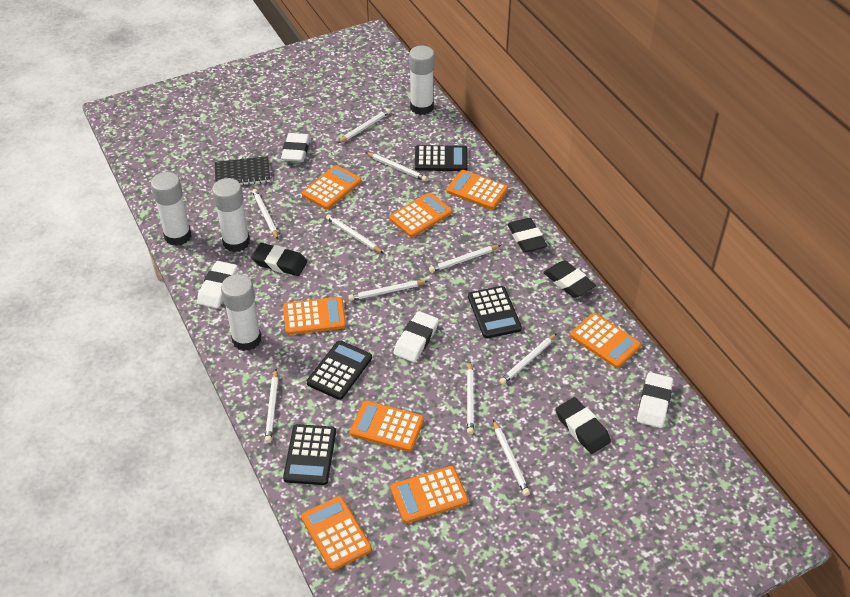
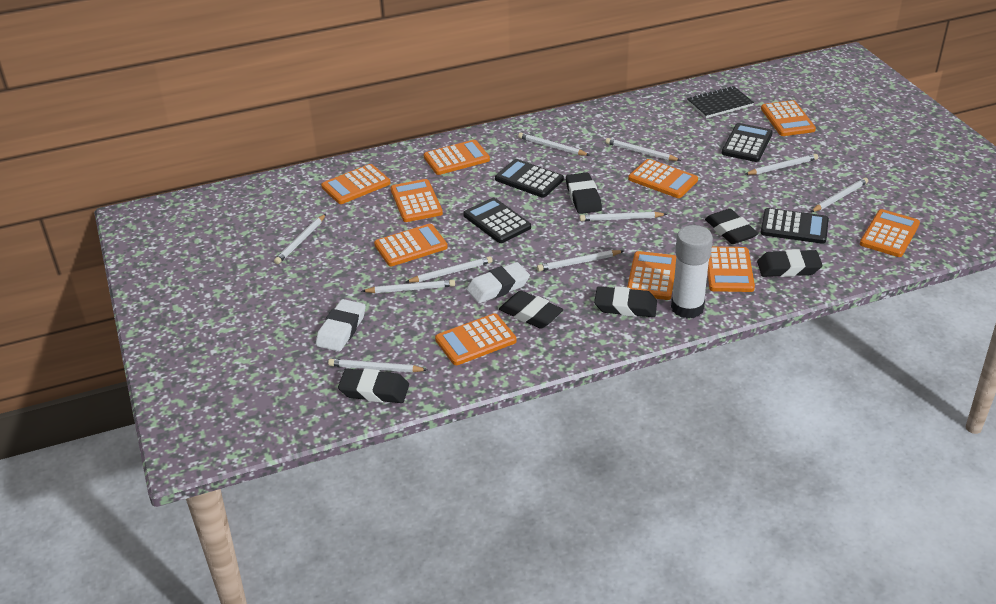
black eraser: 4 -> 6
orange calculator: 8 -> 10
white eraser: 4 -> 2
white glue stick: 4 -> 1

